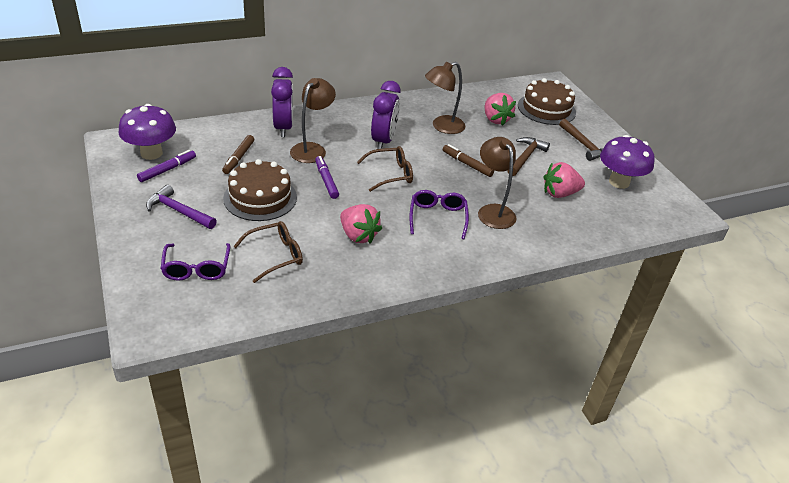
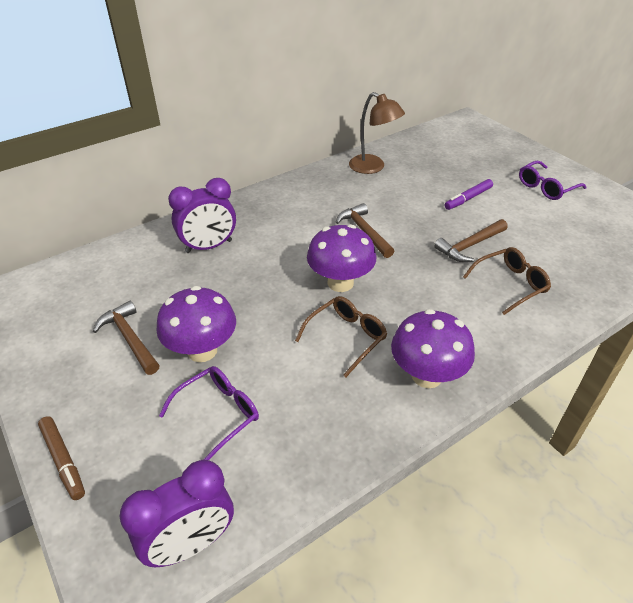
brown cake: 2 -> 0
brown hammer: 2 -> 3
brown lamp: 3 -> 1
brown marker: 2 -> 1
pink strawberry: 3 -> 0
purple hammer: 1 -> 0
purple marker: 2 -> 1
purple mushroom: 2 -> 3

